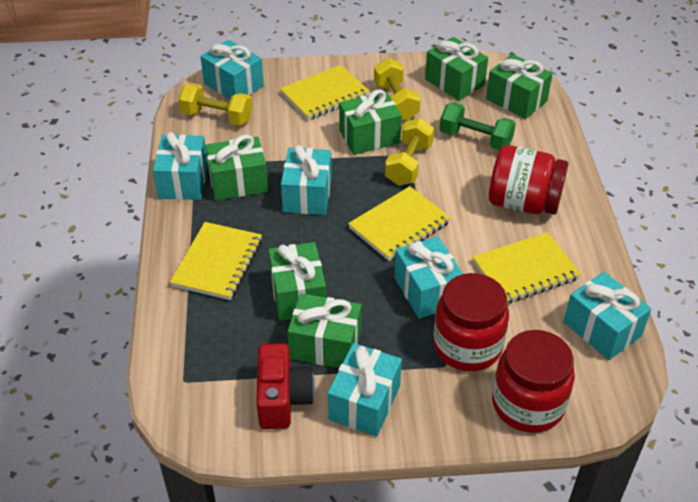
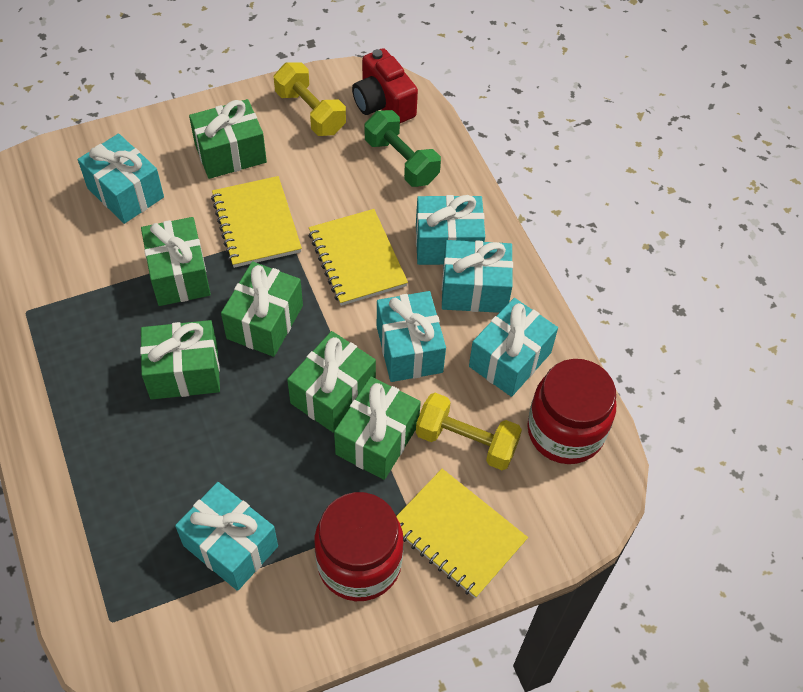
red jar: 3 -> 2
yellow dumbbell: 3 -> 2
yellow notebook: 4 -> 3

